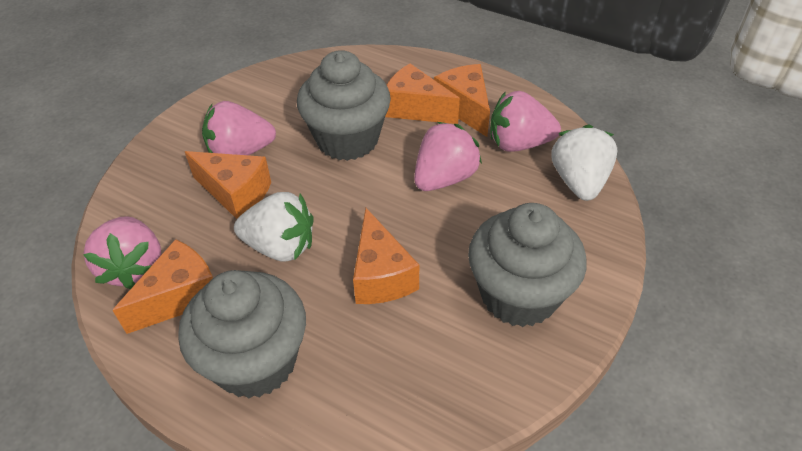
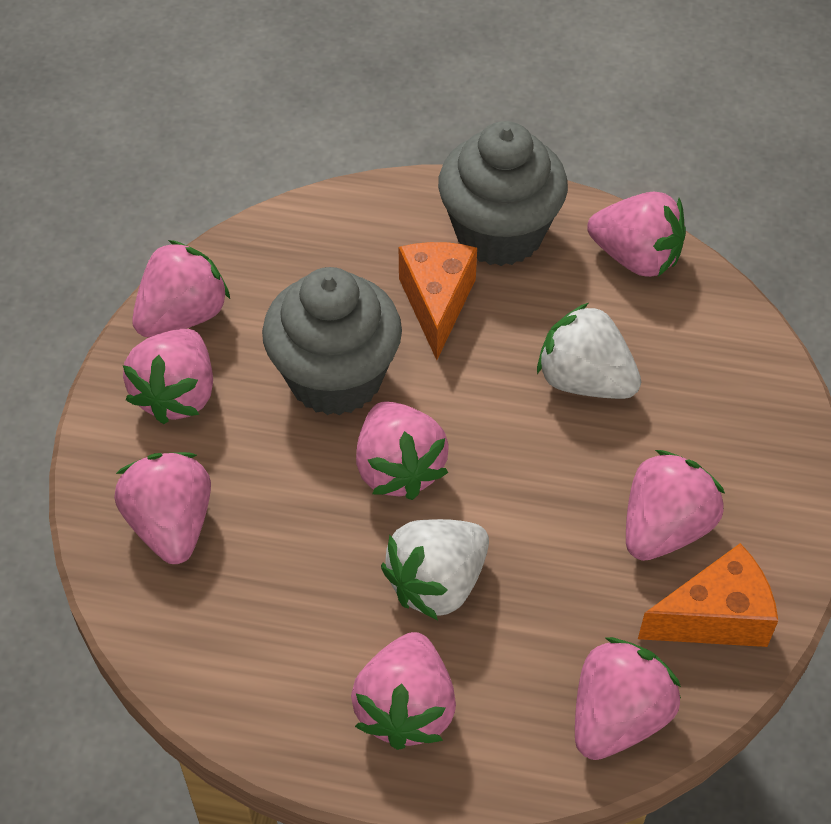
grey cupcake: 3 -> 2
orange cheese: 5 -> 2
pink strawberry: 4 -> 8

